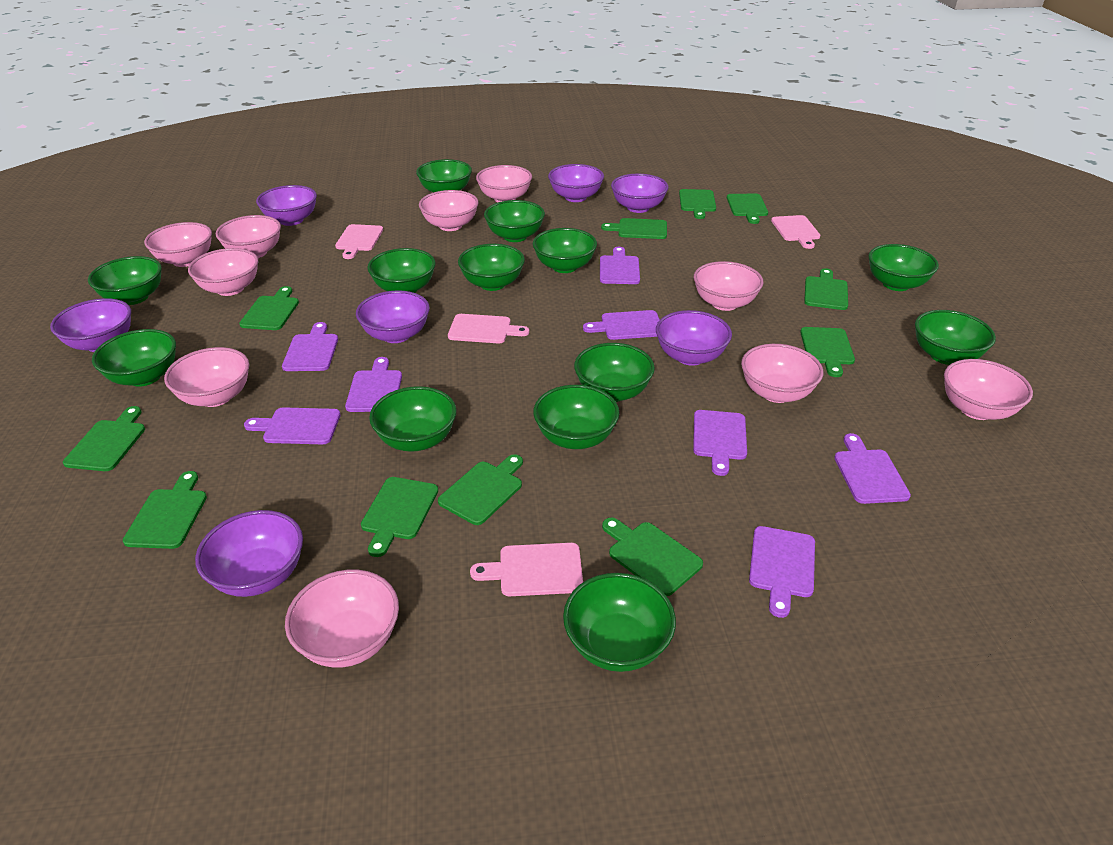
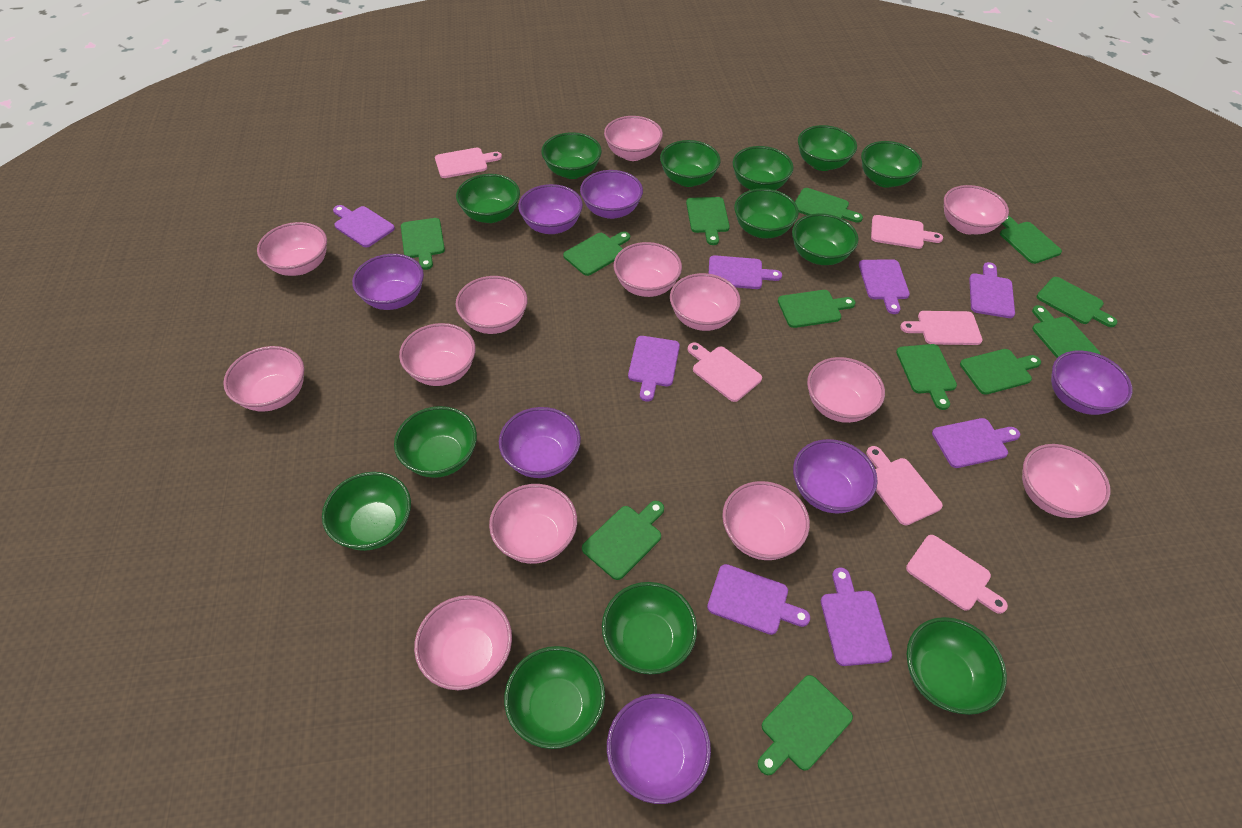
green cutting board: 11 -> 12
pink bowl: 10 -> 13
pink cutting board: 4 -> 6

